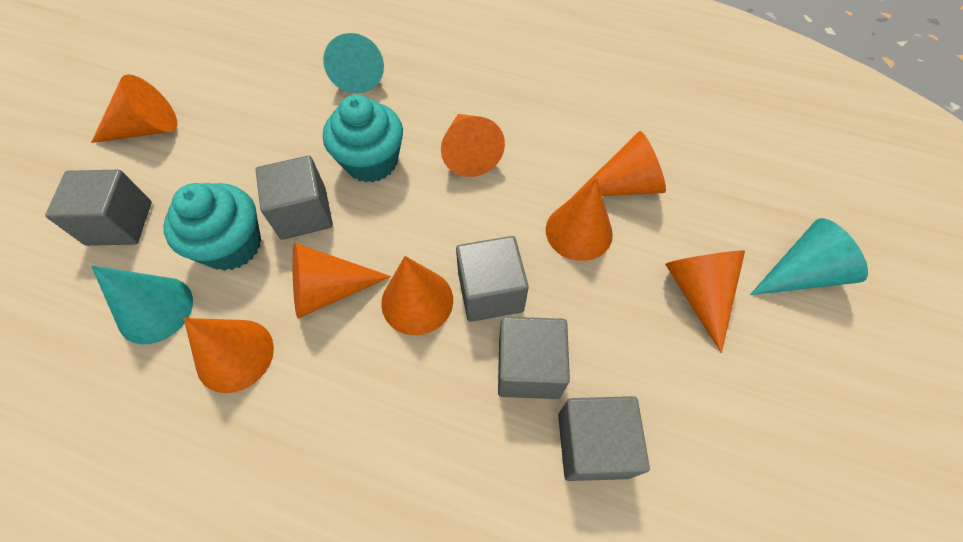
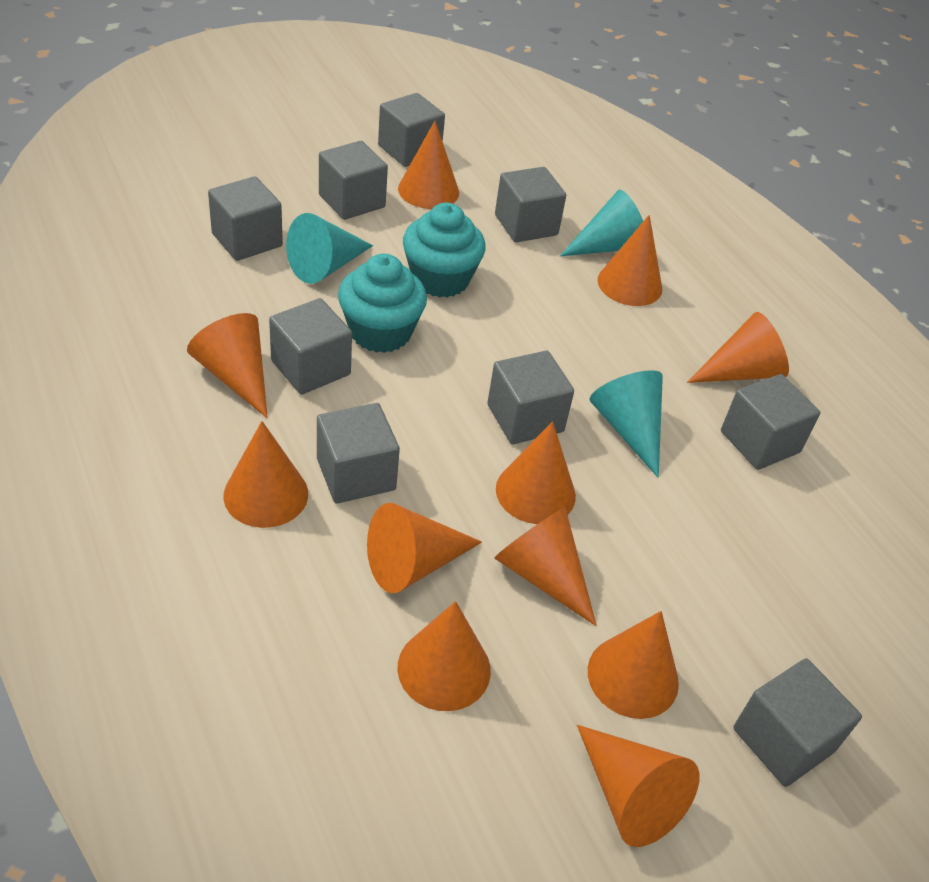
grey cube: 5 -> 9
orange cone: 8 -> 11

